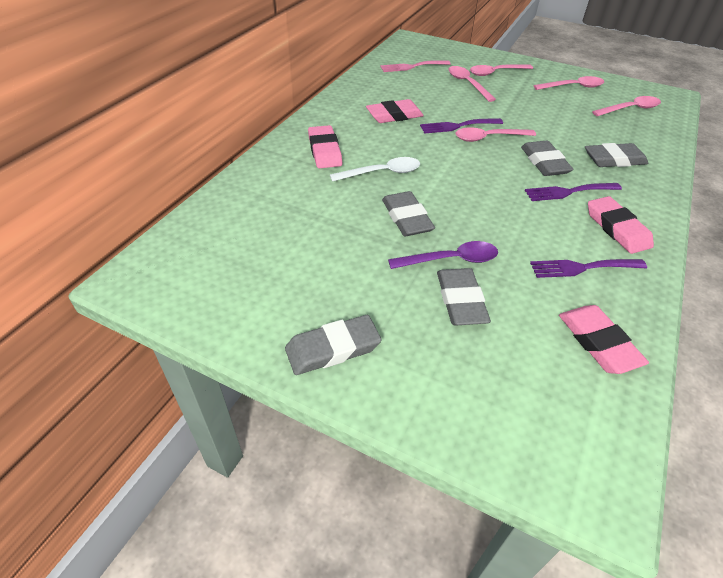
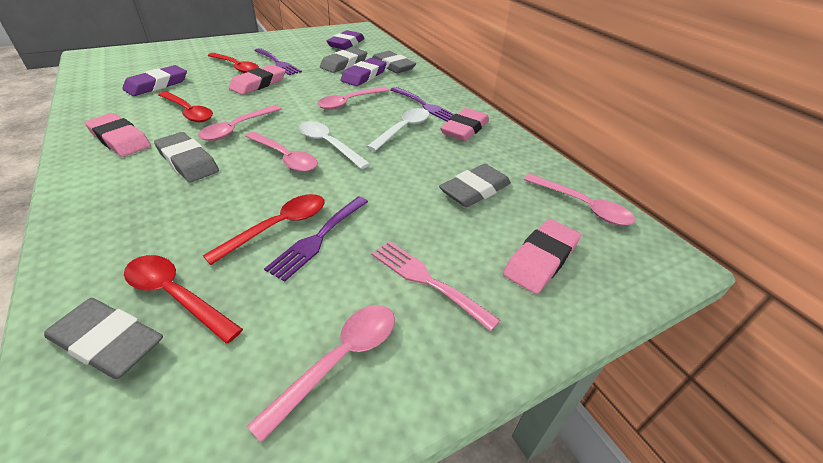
purple eraser: 0 -> 3
purple spoon: 1 -> 0
red spoon: 0 -> 4
white spoon: 1 -> 2

